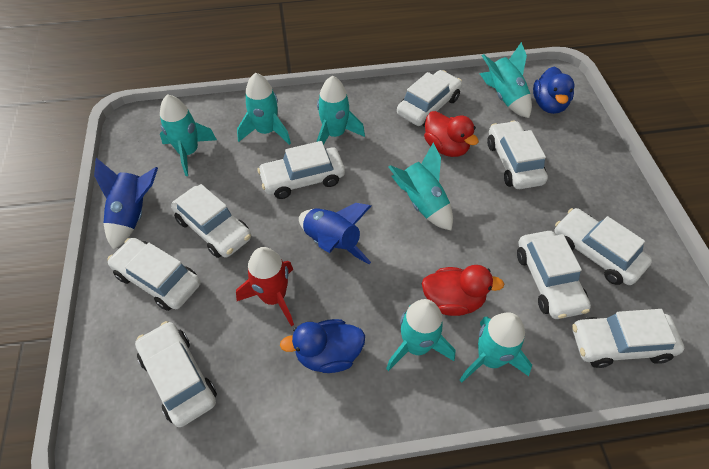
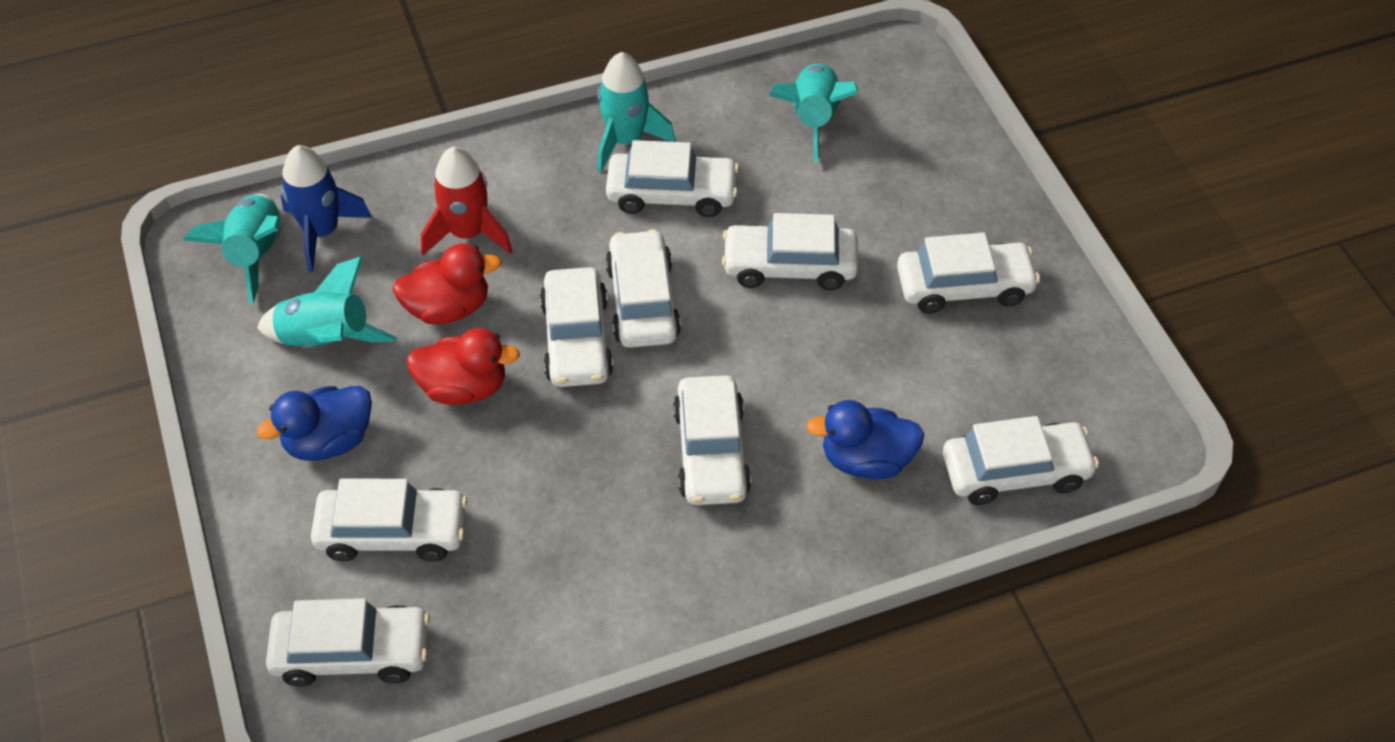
blue rocket: 2 -> 1
turquoise rocket: 7 -> 4

